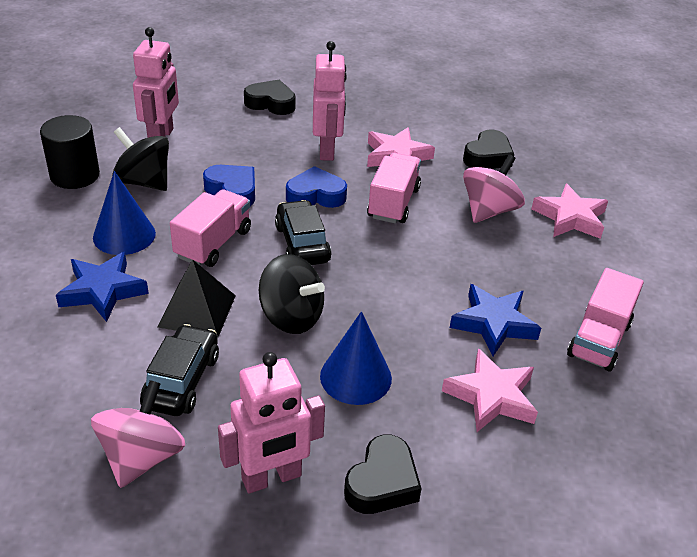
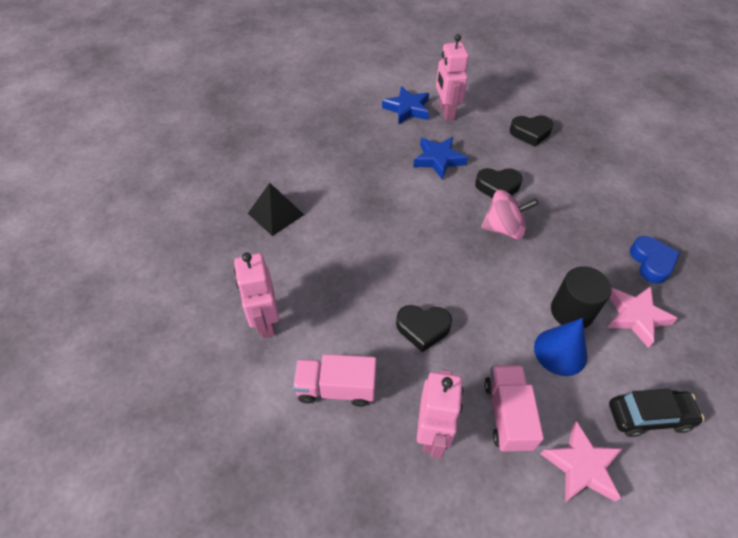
black car: 2 -> 1
black spinning top: 2 -> 0
blue cone: 2 -> 1
blue heart: 2 -> 1
pink spinning top: 2 -> 1
pink star: 3 -> 2
pink truck: 3 -> 2

